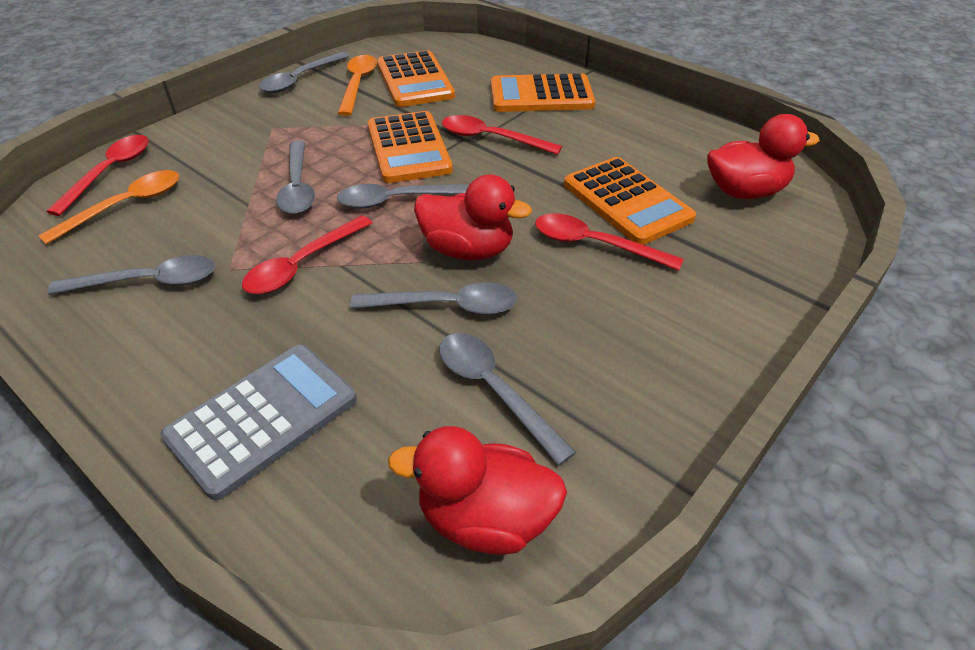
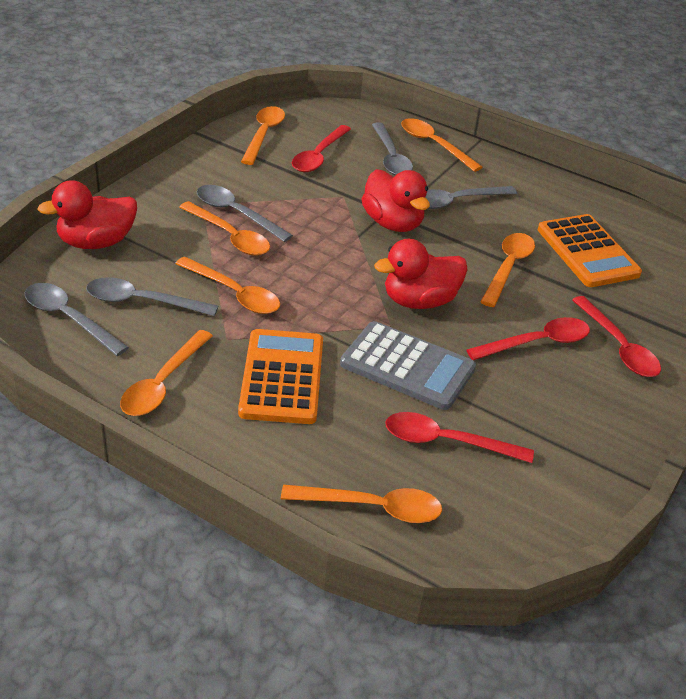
grey spoon: 6 -> 5
orange calculator: 4 -> 2
orange spoon: 2 -> 7

